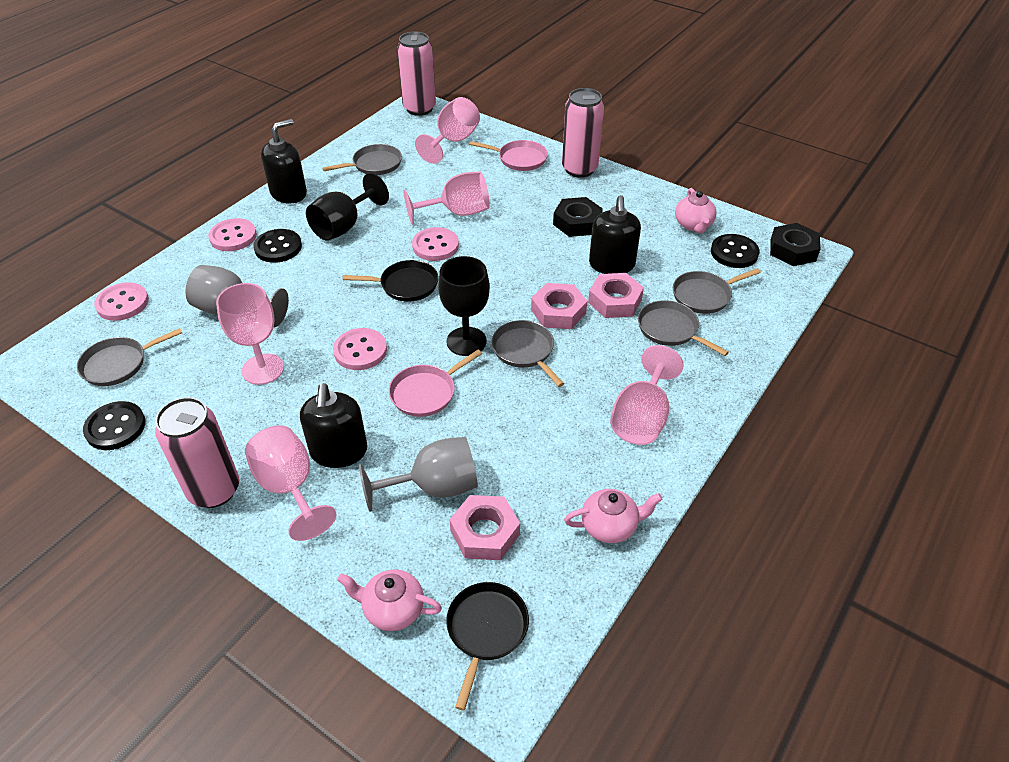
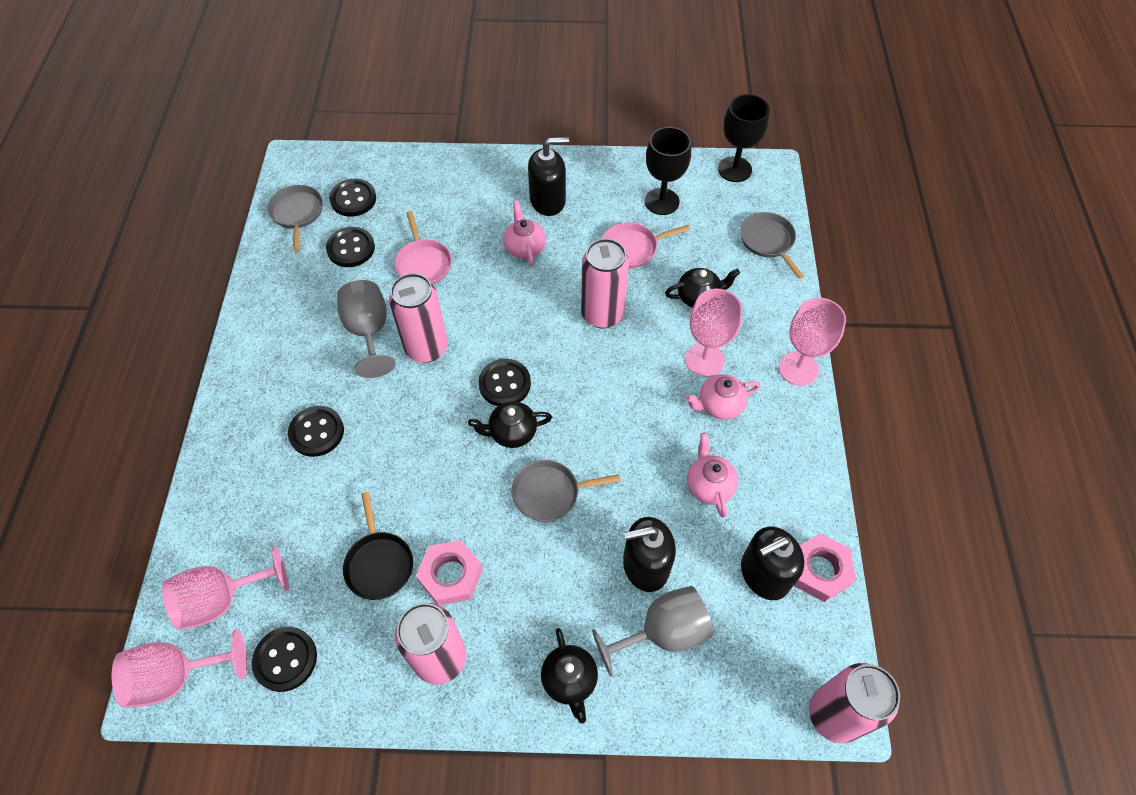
black button: 3 -> 5
black nut: 2 -> 0
black pan: 2 -> 1
black teapot: 0 -> 3
grey pan: 5 -> 3
pink button: 4 -> 0
pink can: 3 -> 4
pink goblet: 5 -> 4
pink nut: 3 -> 2

